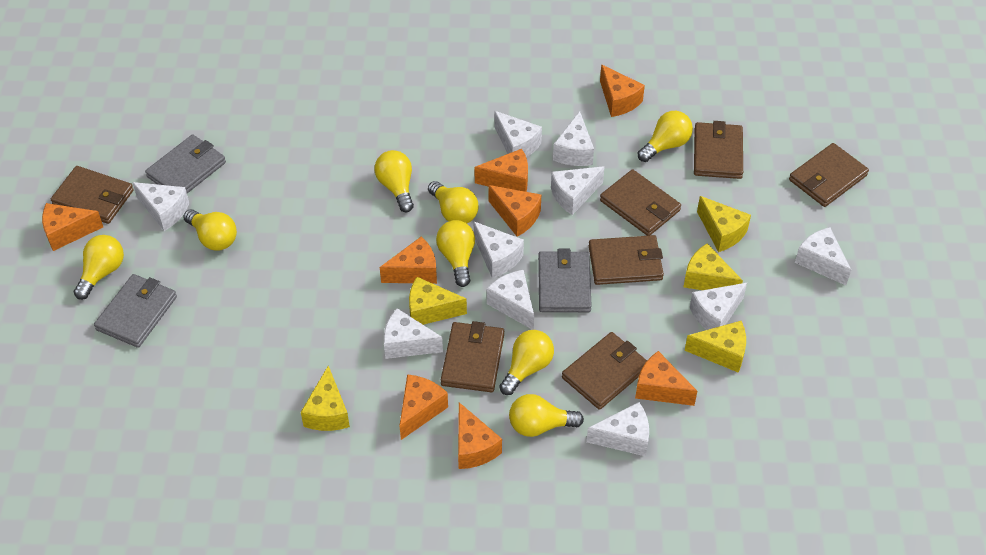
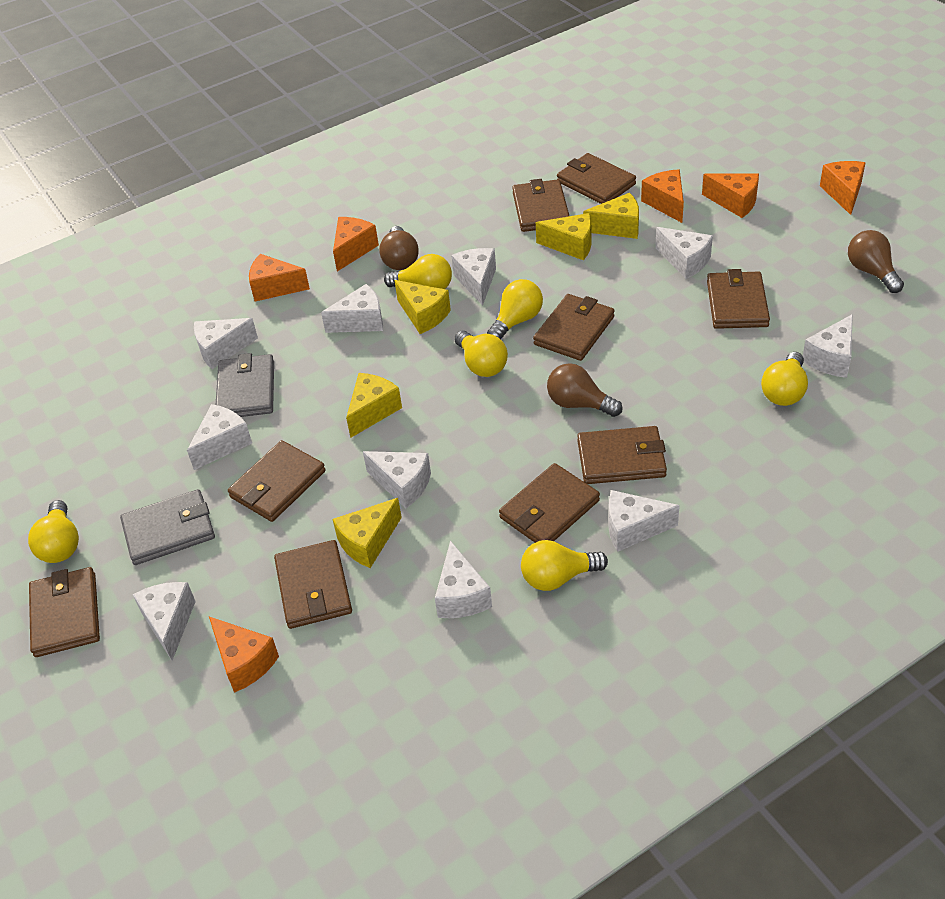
brown light bulb: 0 -> 3
brown wallet: 7 -> 9
grey wallet: 3 -> 2
orange cheese: 8 -> 6
yellow light bulb: 8 -> 6

